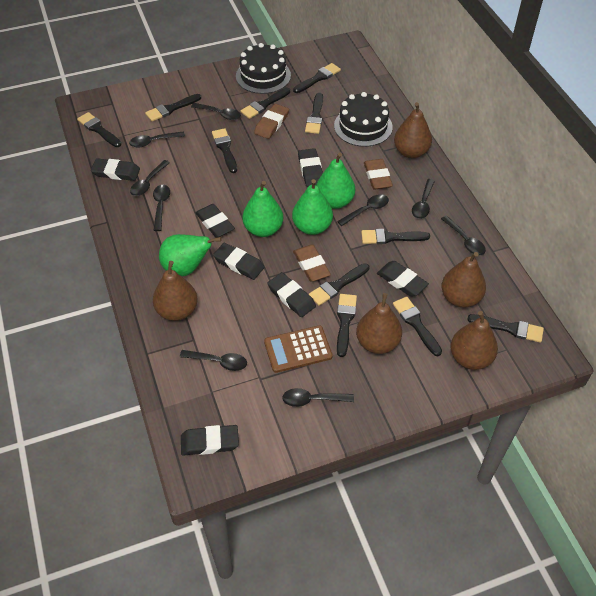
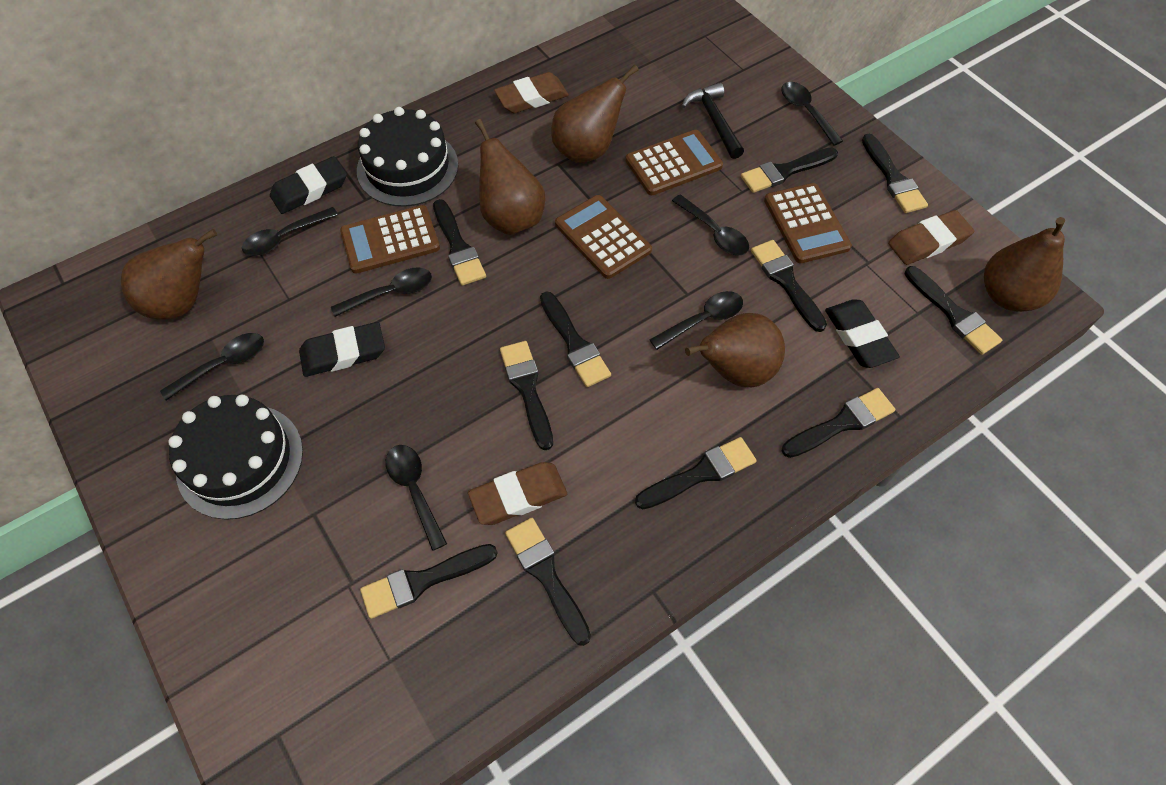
black eraser: 7 -> 3
black hammer: 0 -> 1
black spoon: 9 -> 7
brown calculator: 1 -> 4
green pear: 4 -> 0

